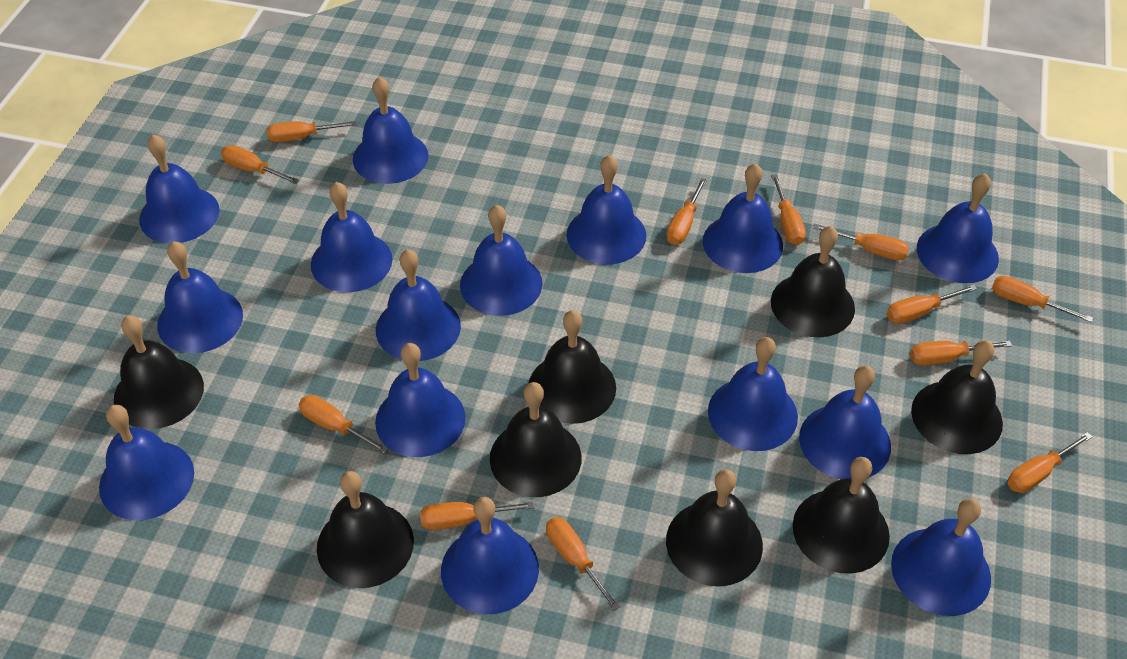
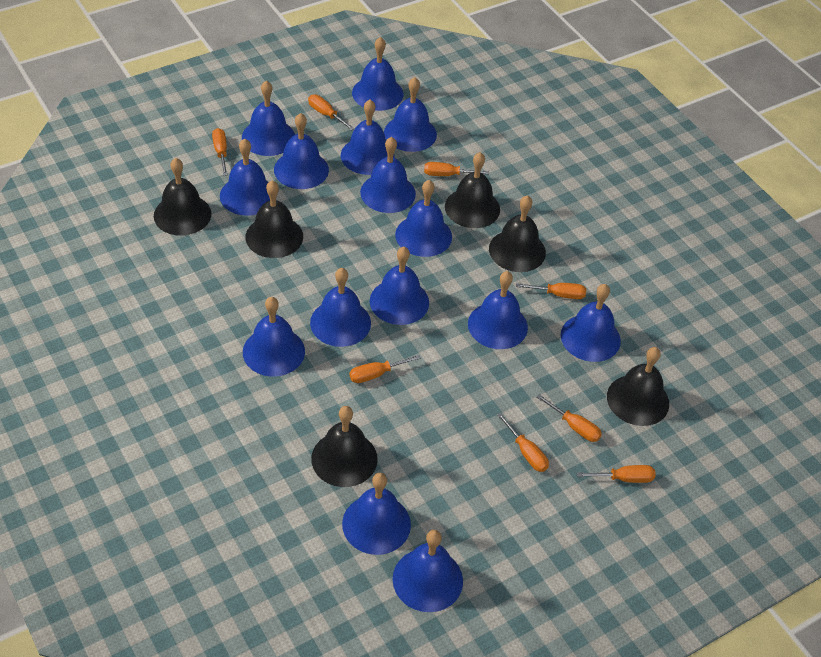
black bell: 8 -> 6
orange screwdriver: 12 -> 8

